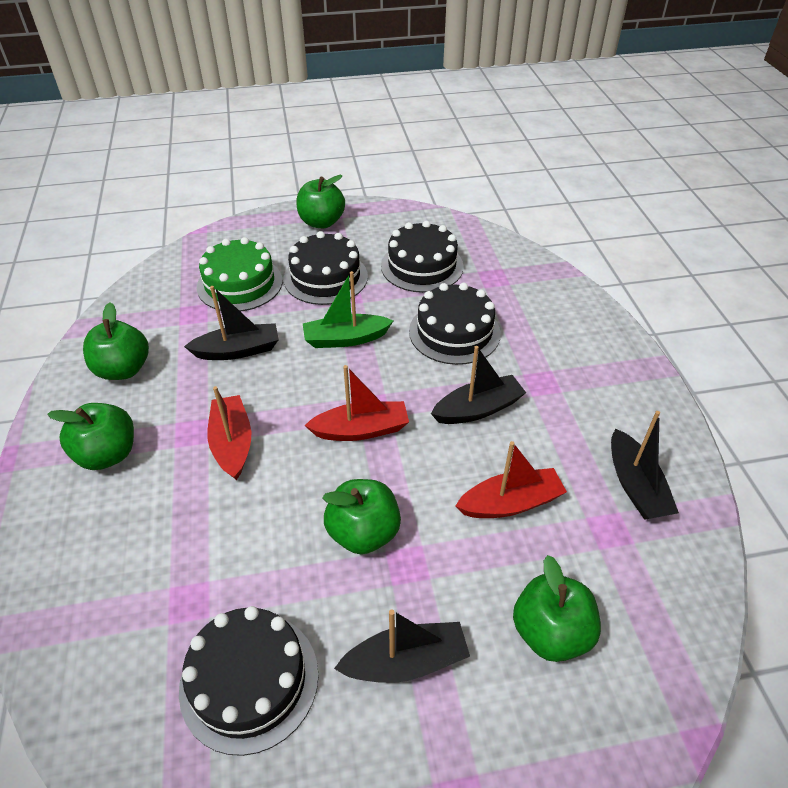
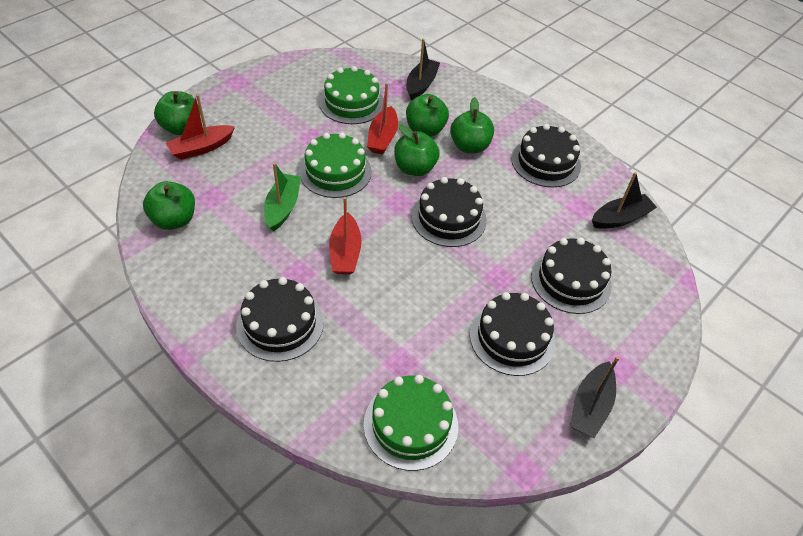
black boat: 4 -> 3
black cake: 4 -> 5
green cake: 1 -> 3

